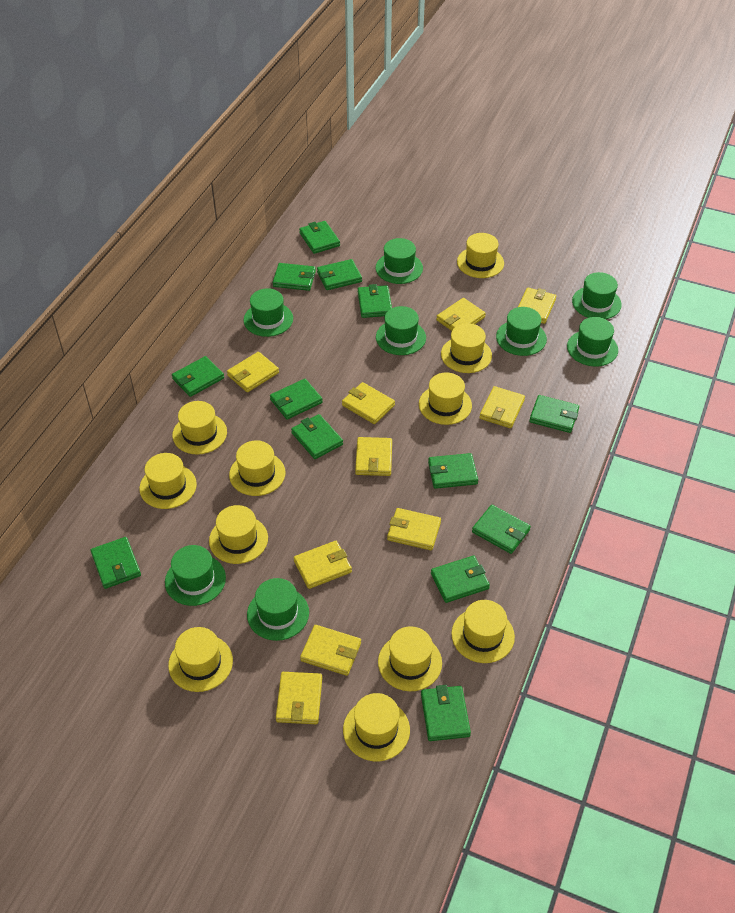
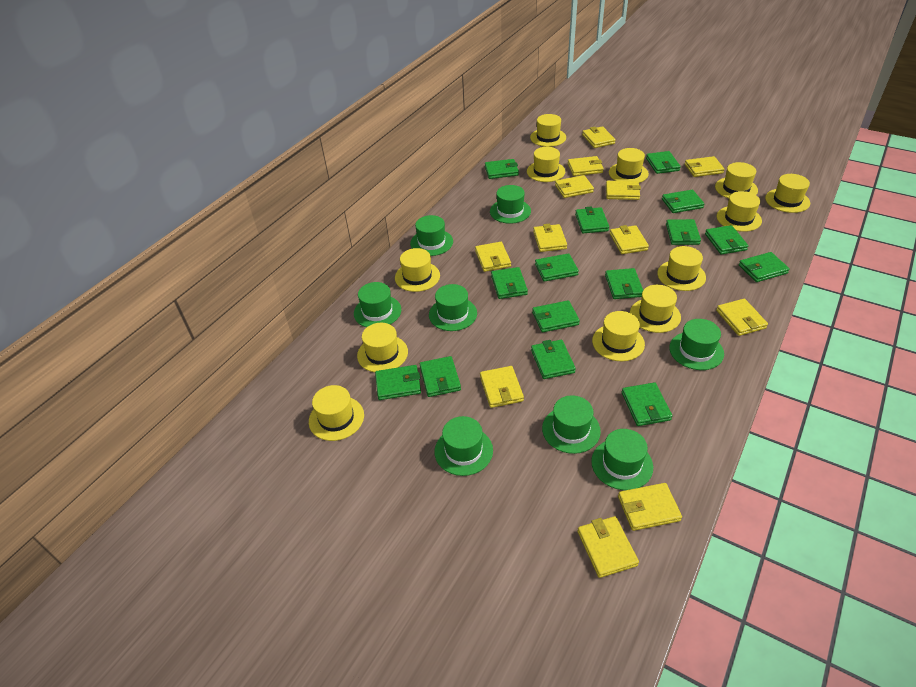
green wallet: 13 -> 15
yellow hat: 11 -> 12
yellow wallet: 10 -> 12

